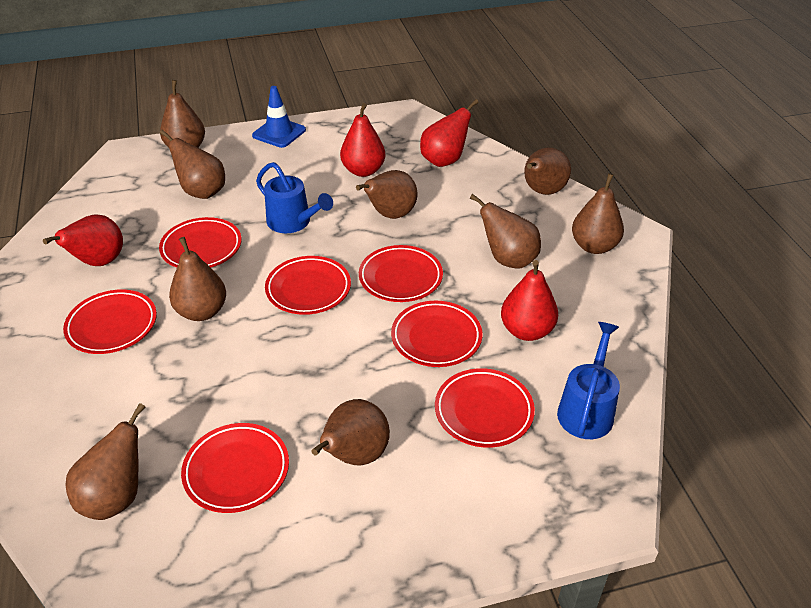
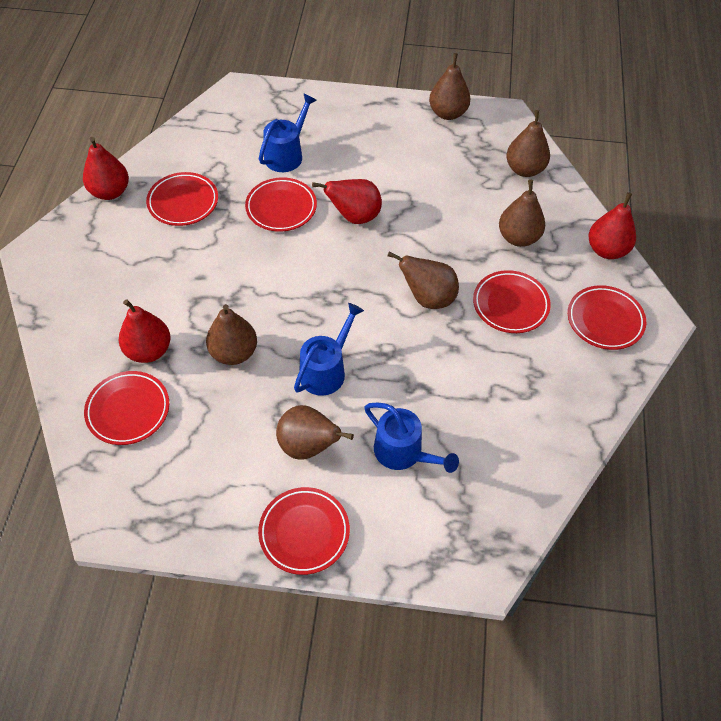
blue traffic cone: 1 -> 0
blue watering can: 2 -> 3
brown pear: 9 -> 6
red plate: 7 -> 6

